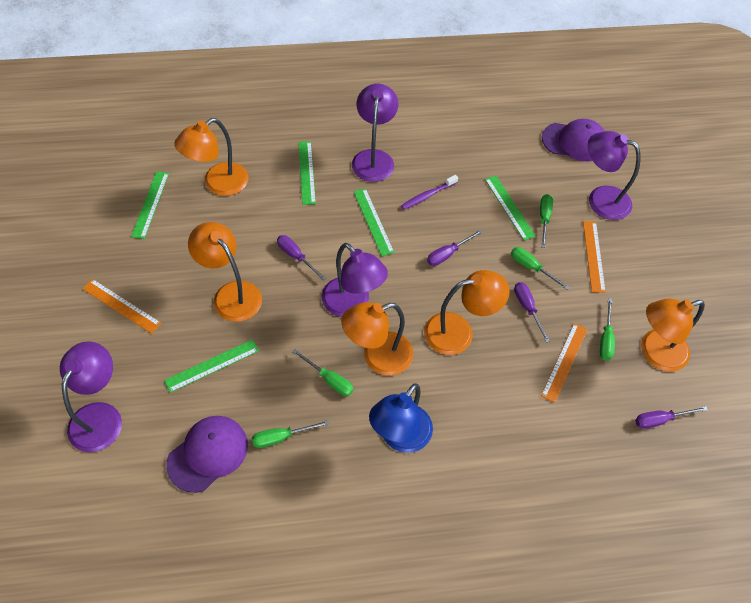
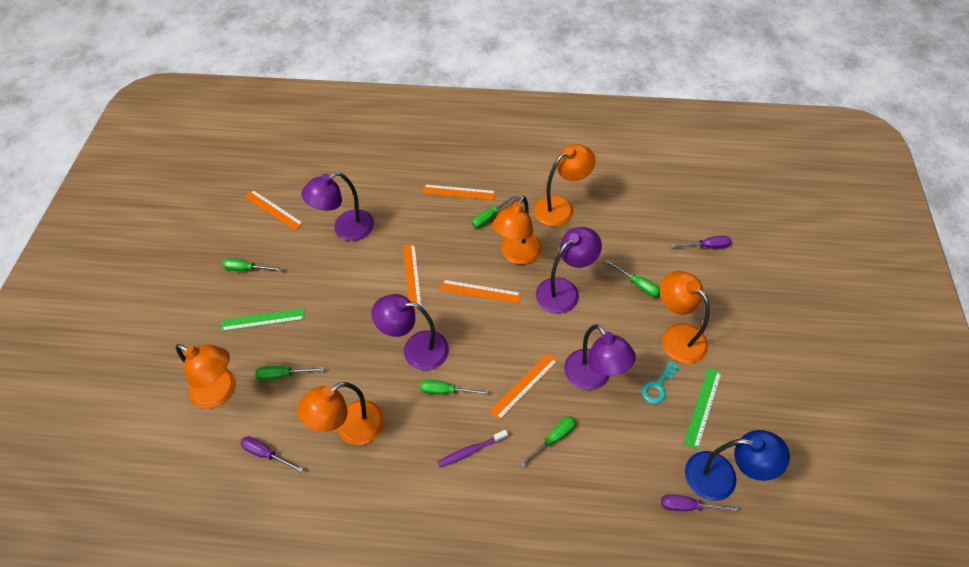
green ruler: 5 -> 2
green screwdriver: 5 -> 6
orange ruler: 3 -> 5
purple cap: 2 -> 0
purple screwdriver: 4 -> 3
turquoise key: 0 -> 1

